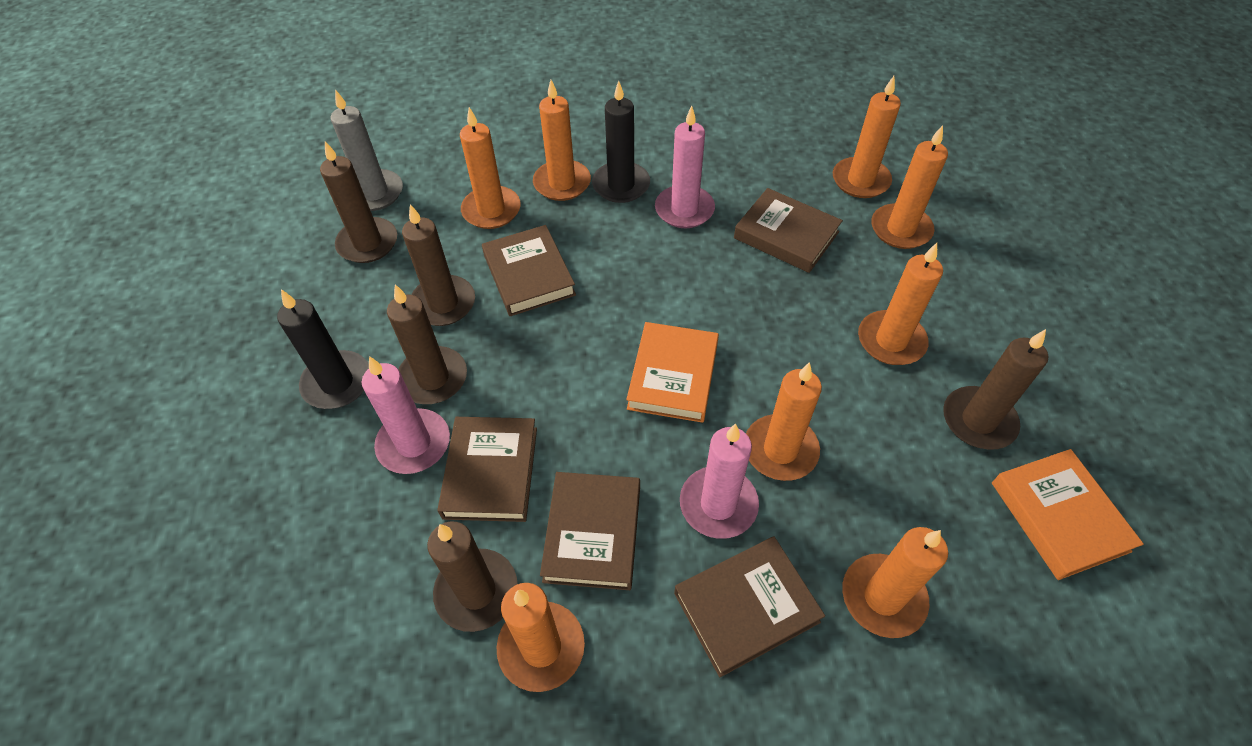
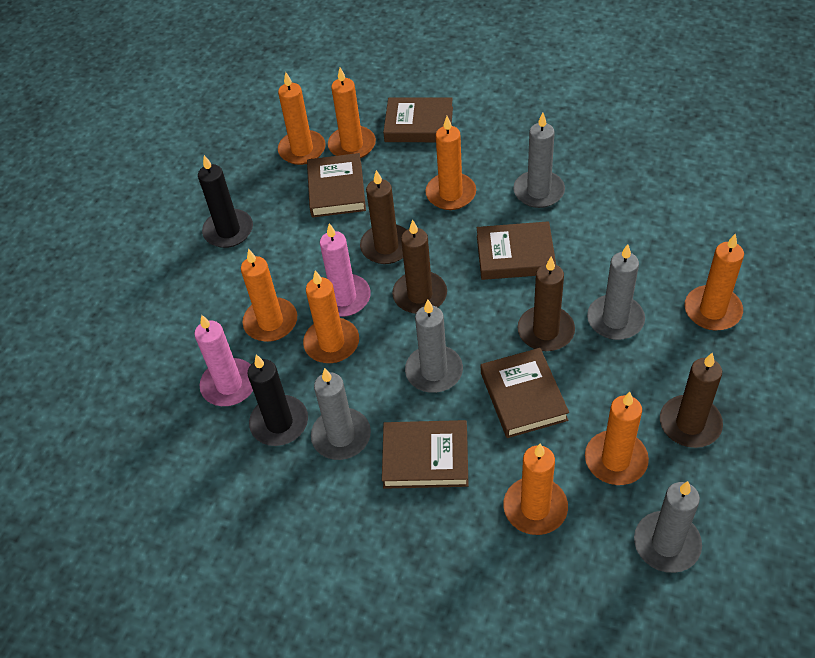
brown candle: 5 -> 4
grey candle: 1 -> 5
orange book: 2 -> 0
pink candle: 3 -> 2

